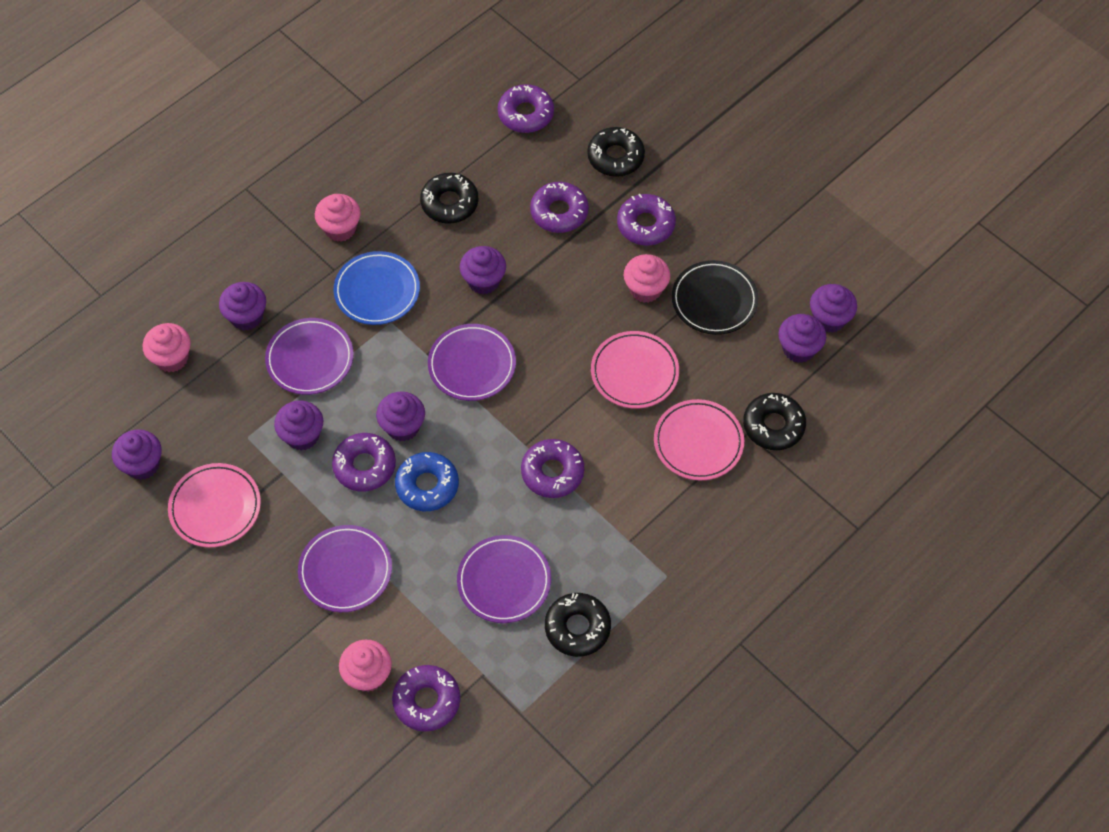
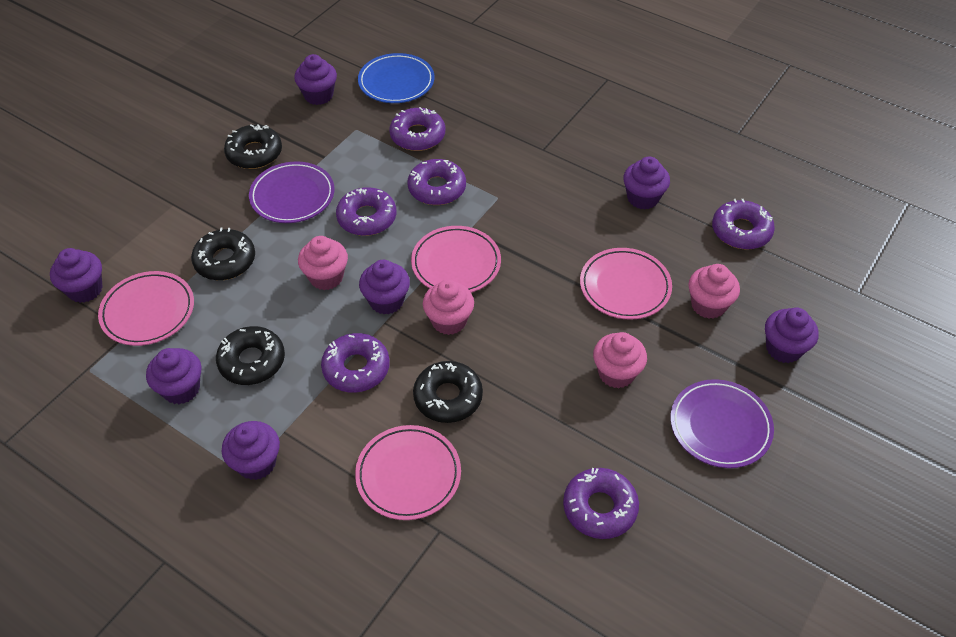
black plate: 1 -> 0
blue donut: 1 -> 0
pink plate: 3 -> 4
purple plate: 4 -> 2

